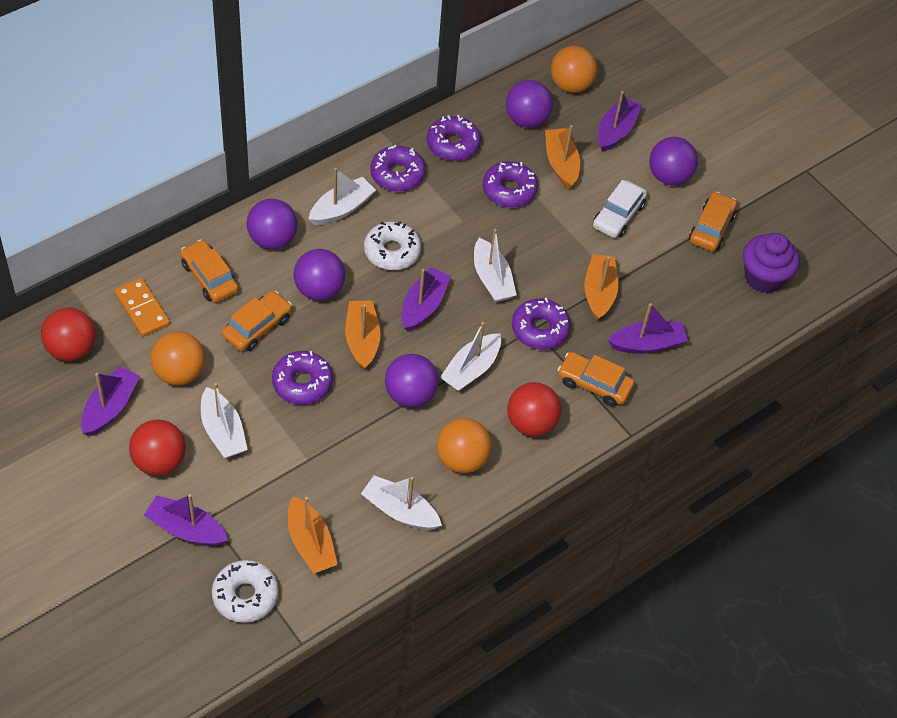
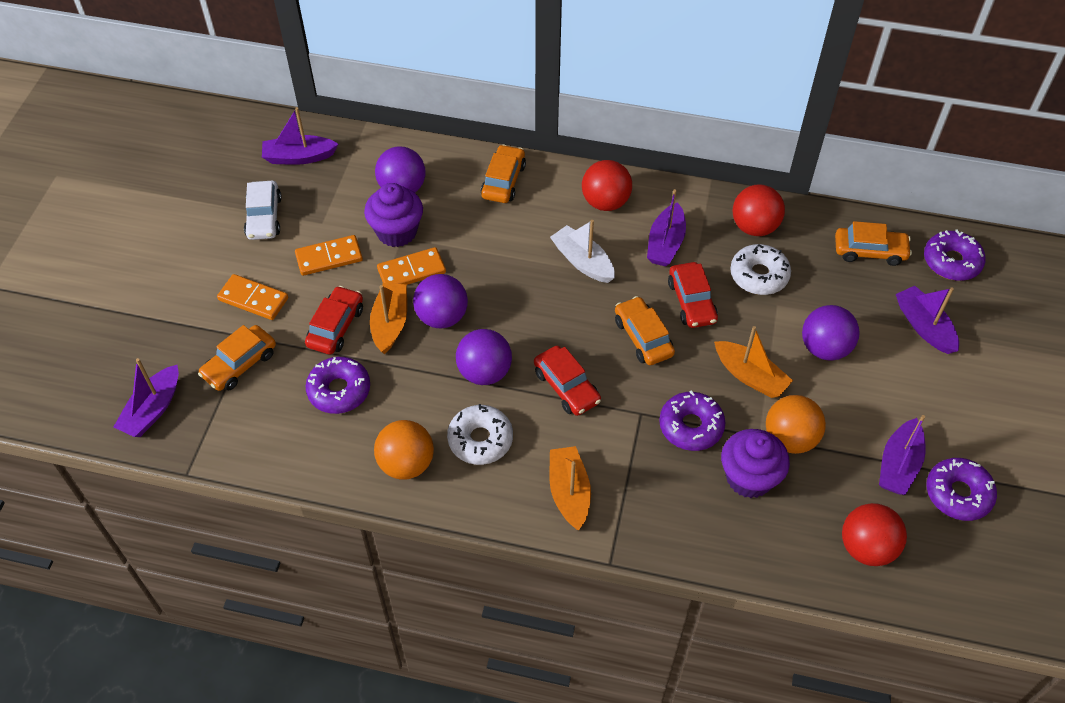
orange ball: 3 -> 2
orange boat: 4 -> 3
orange domino: 1 -> 3
purple ball: 5 -> 4
purple cupcake: 1 -> 2
purple donut: 5 -> 4
red car: 0 -> 3
white boat: 5 -> 1

